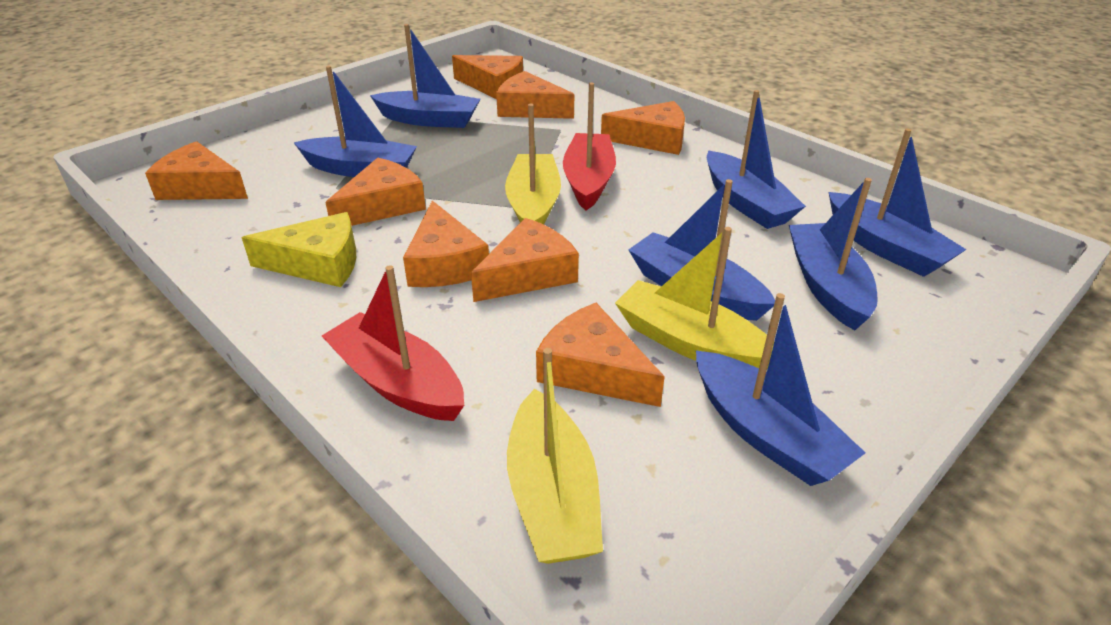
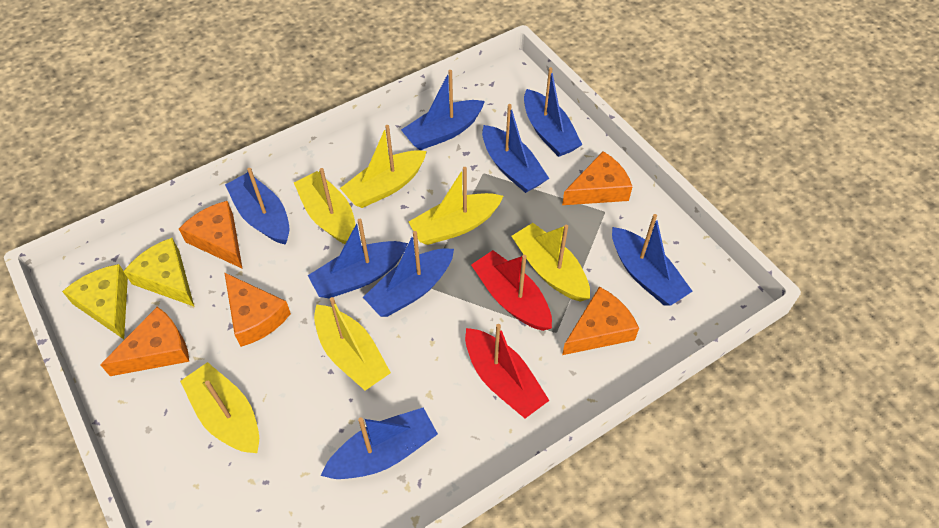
blue boat: 7 -> 8
orange cheese: 8 -> 5
yellow boat: 3 -> 6
yellow cheese: 1 -> 2

